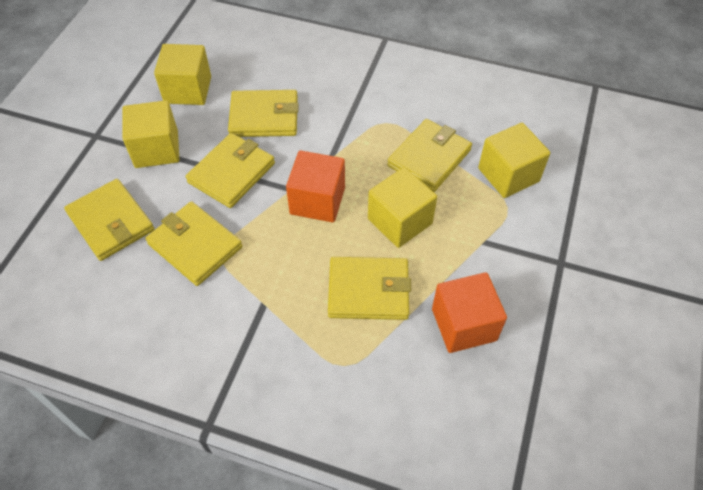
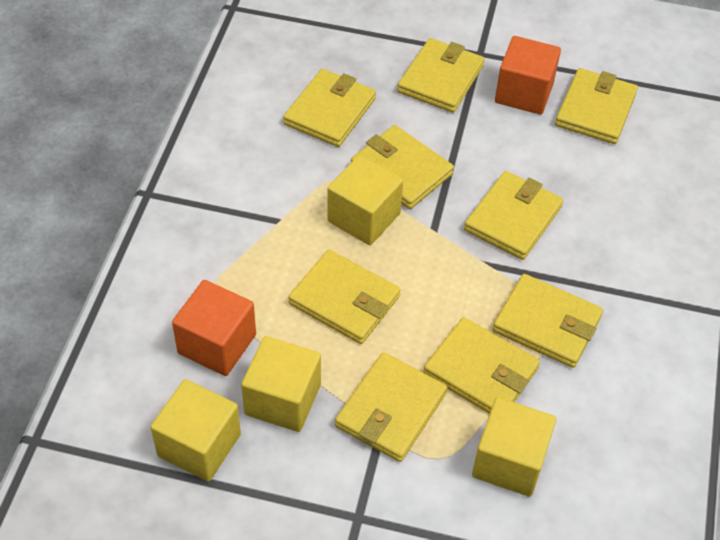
yellow wallet: 6 -> 9

